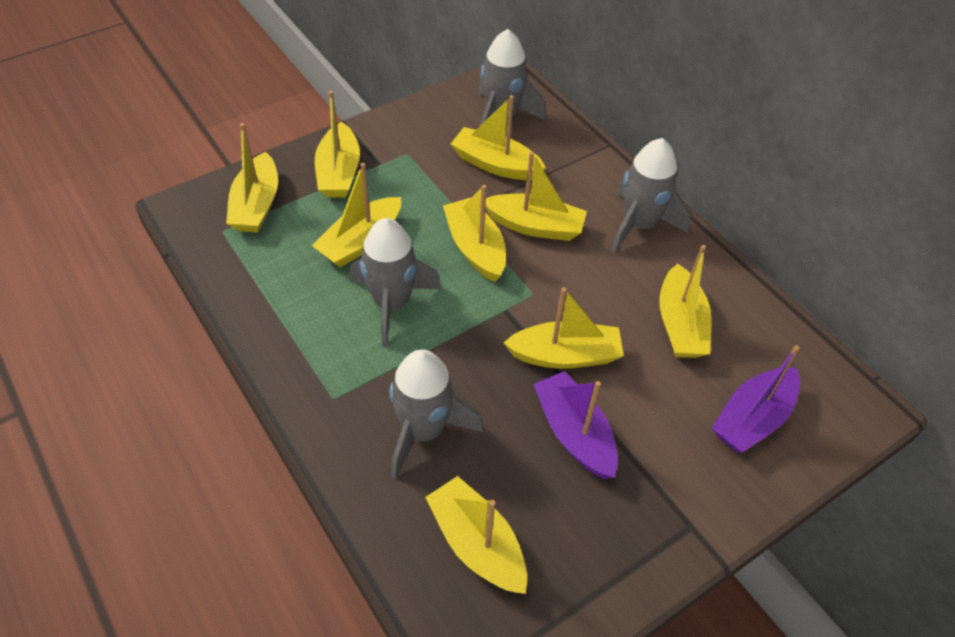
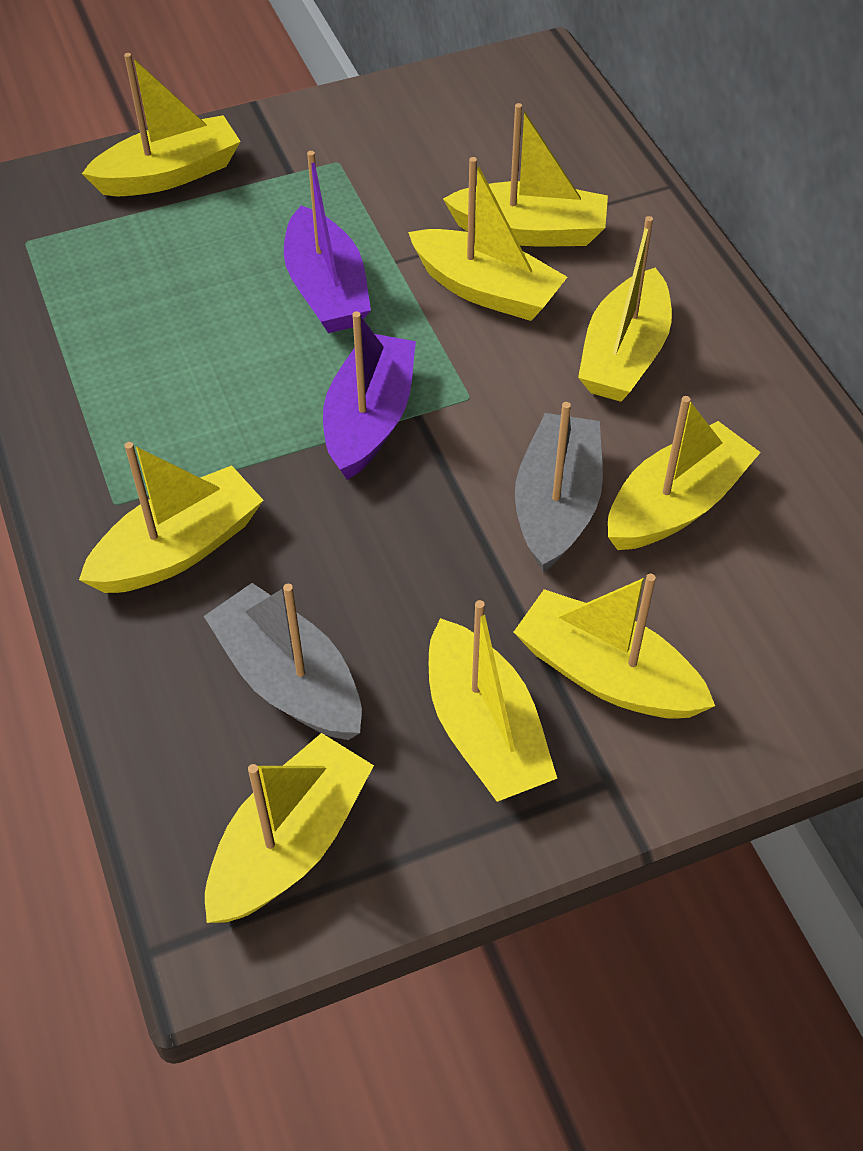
grey boat: 0 -> 2
grey rocket: 4 -> 0

